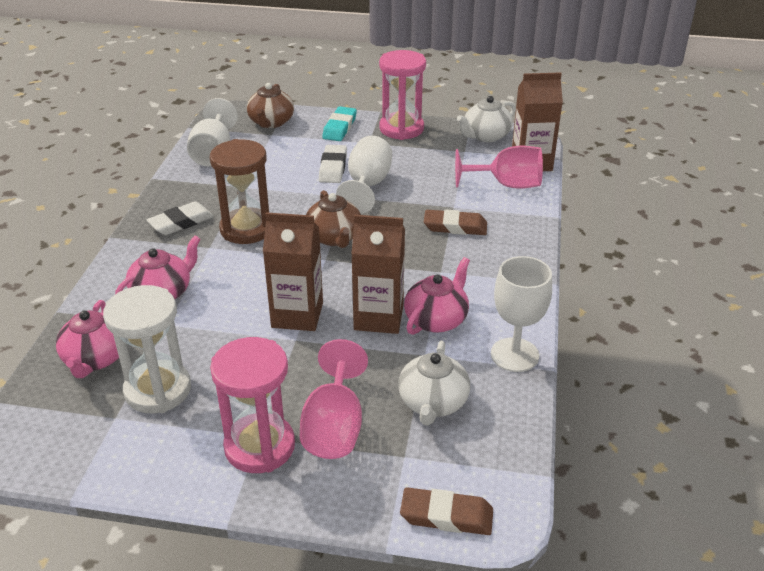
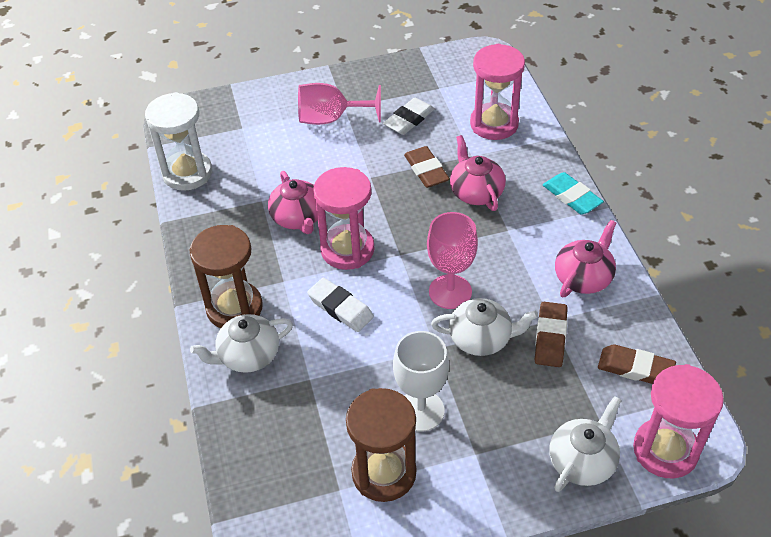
brown carton: 3 -> 0
brown eraser: 2 -> 3
brown hourglass: 1 -> 2
brown teapot: 2 -> 0
pink hourglass: 2 -> 3
white goblet: 3 -> 1
white teapot: 2 -> 3

